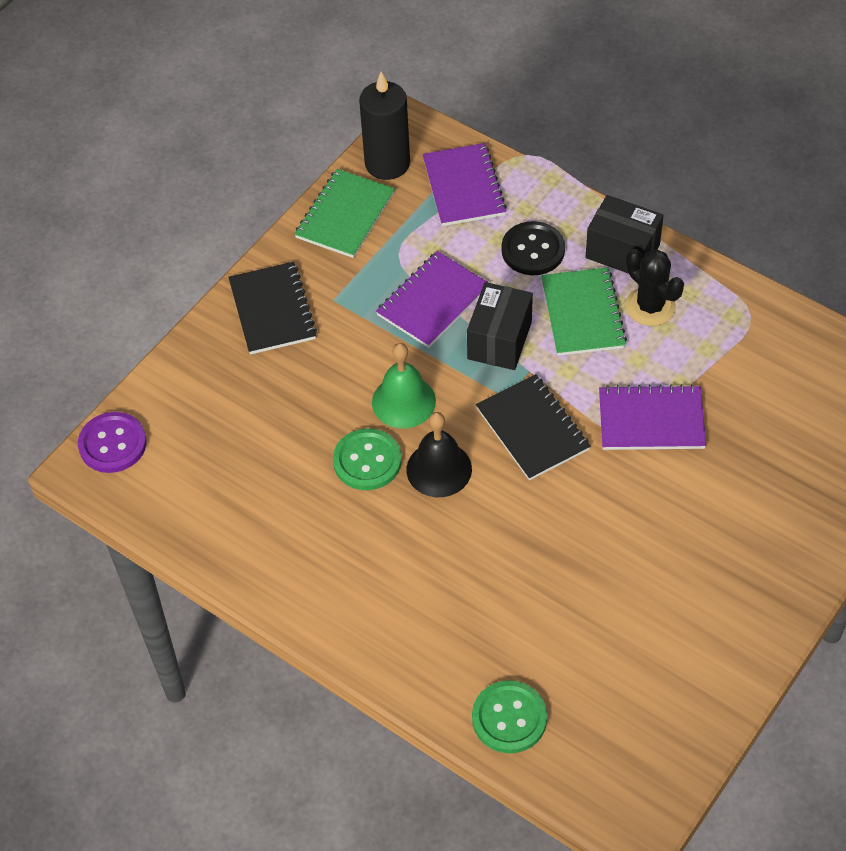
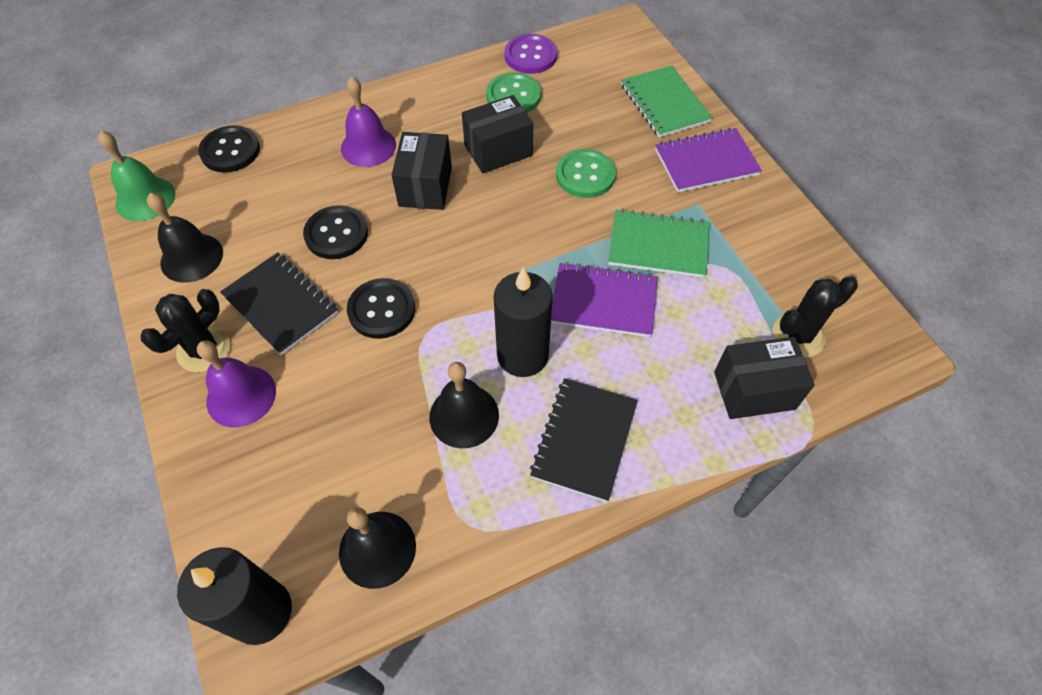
black bell: 1 -> 3
black box: 2 -> 3
black button: 1 -> 3
black cactus: 1 -> 2
black candle: 1 -> 2
purple bell: 0 -> 2
purple notebook: 3 -> 2

